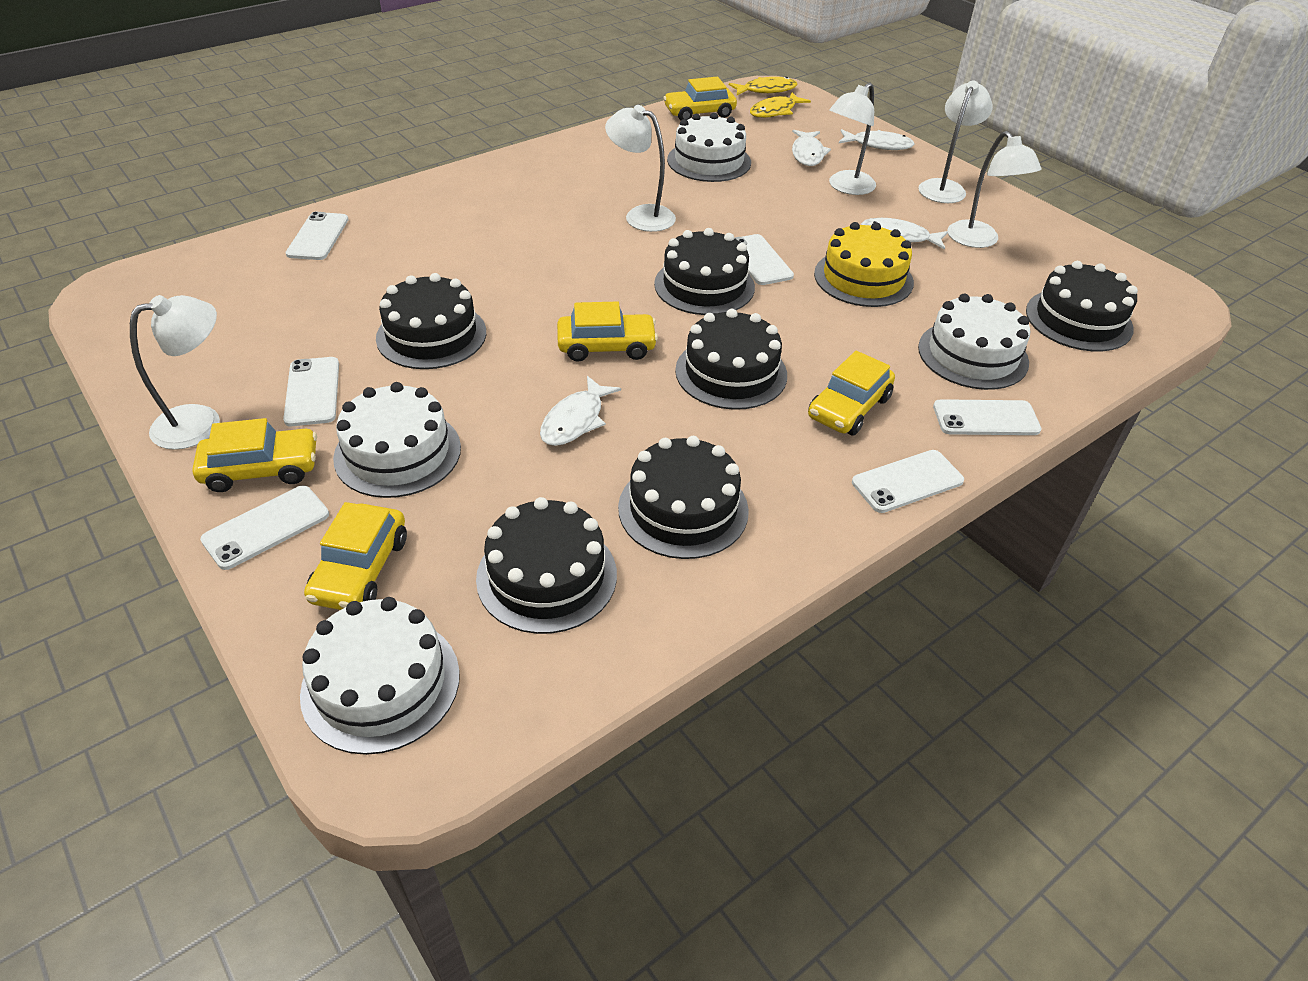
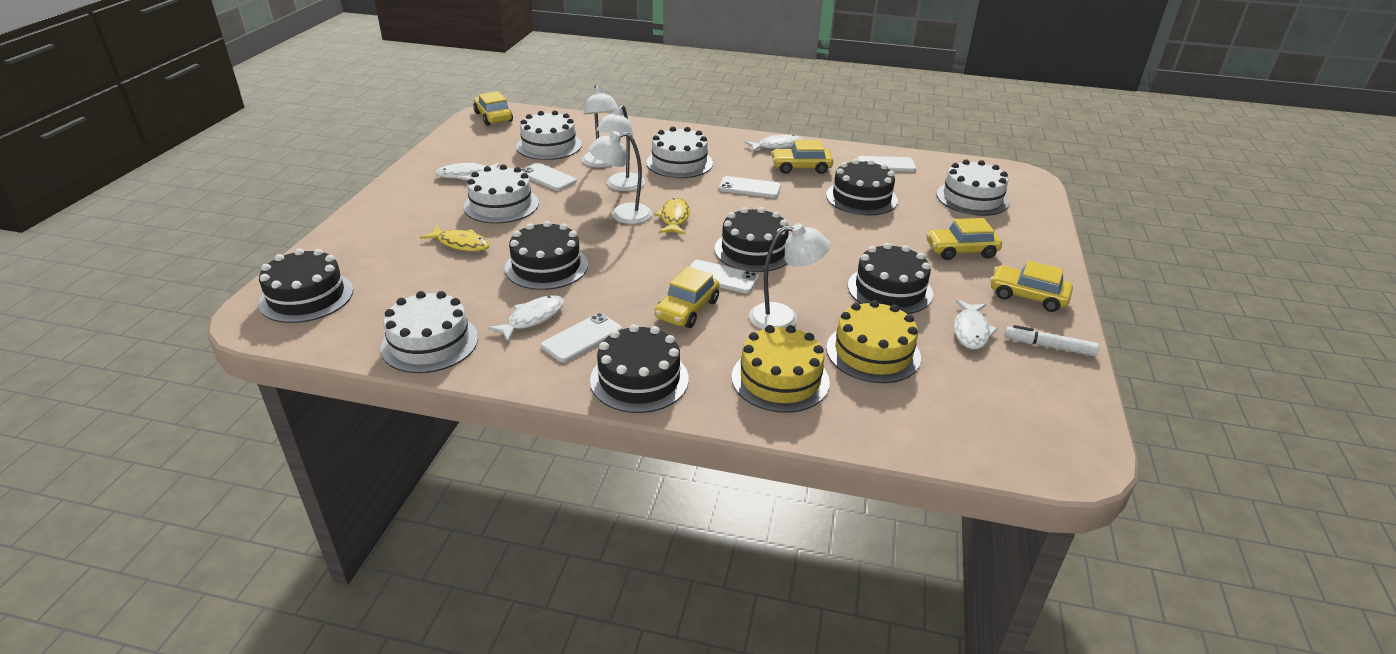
white cake: 4 -> 5
white lamp: 5 -> 4
white marker: 0 -> 1
white phone: 6 -> 5
yellow cake: 1 -> 2

